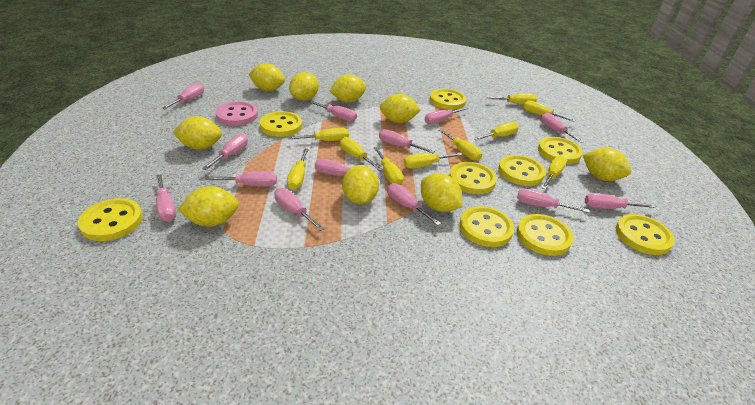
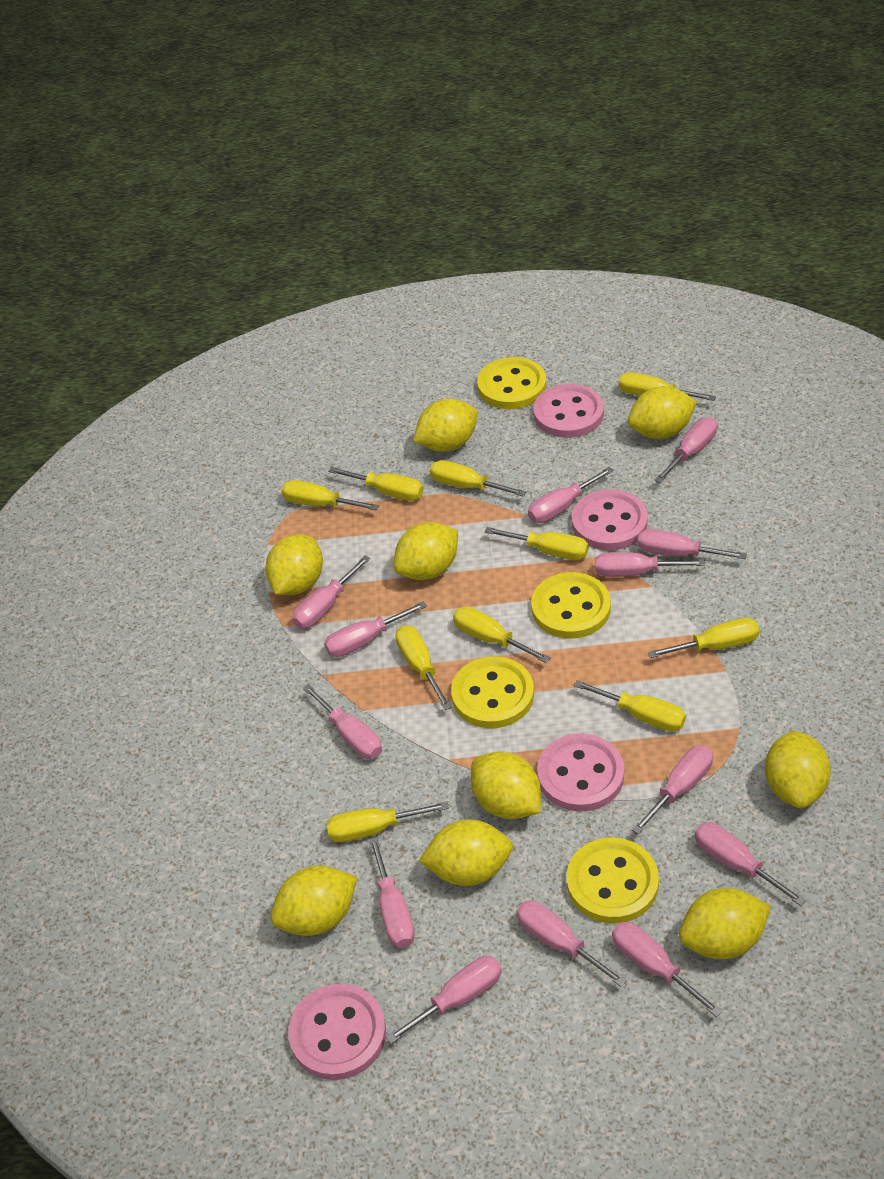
pink button: 1 -> 4
yellow button: 9 -> 4

